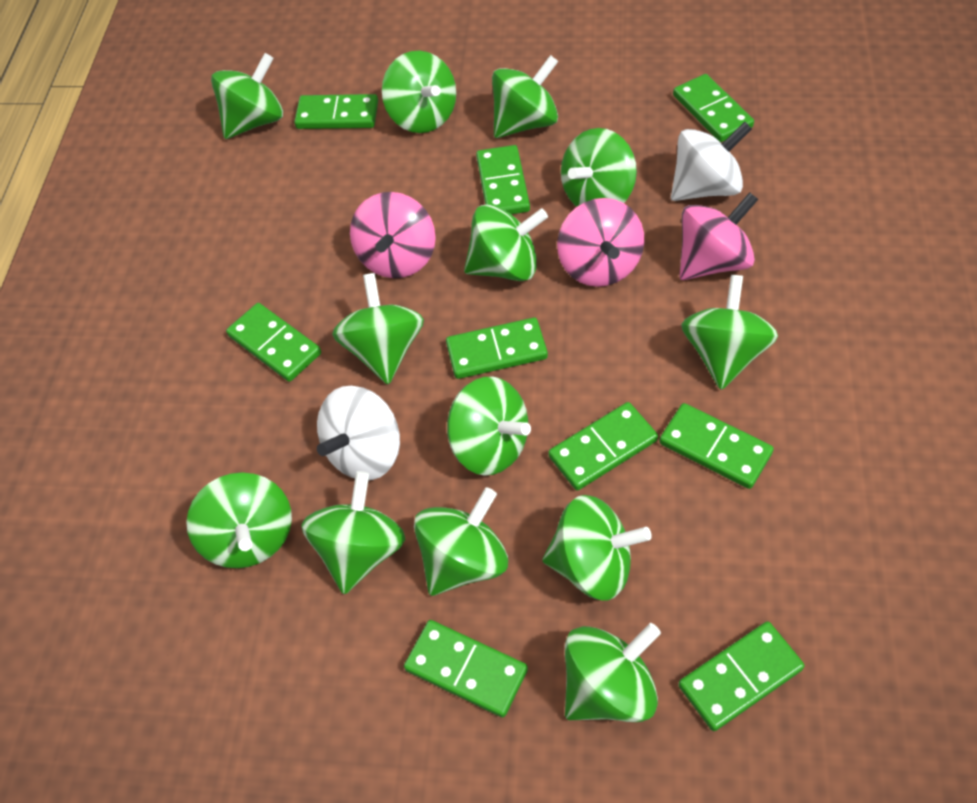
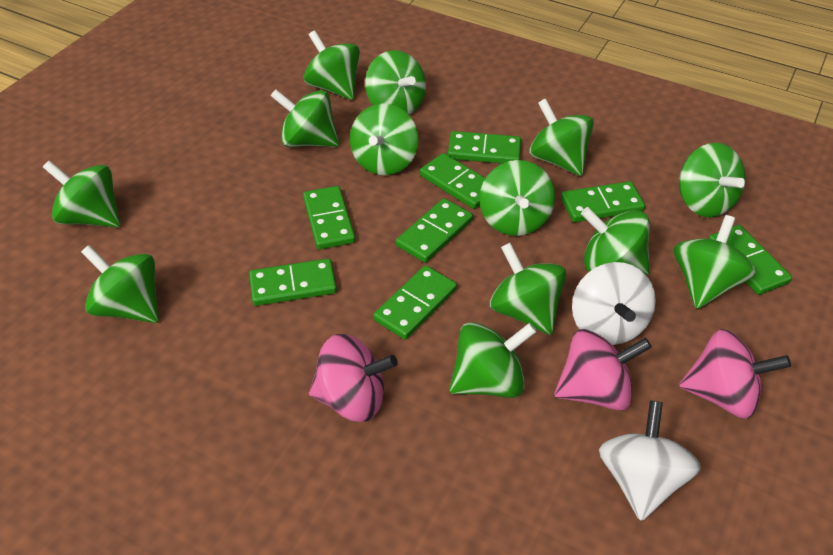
green domino: 9 -> 8

